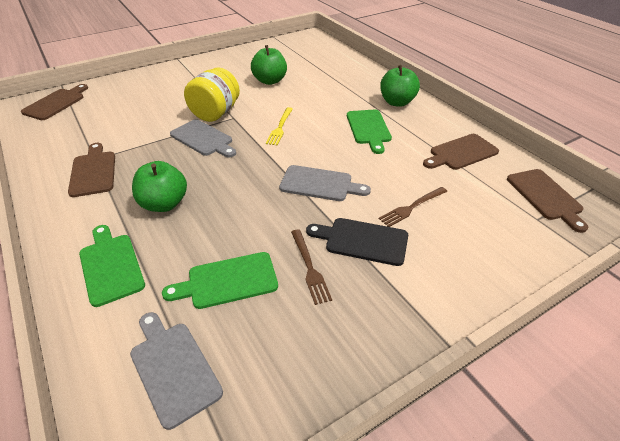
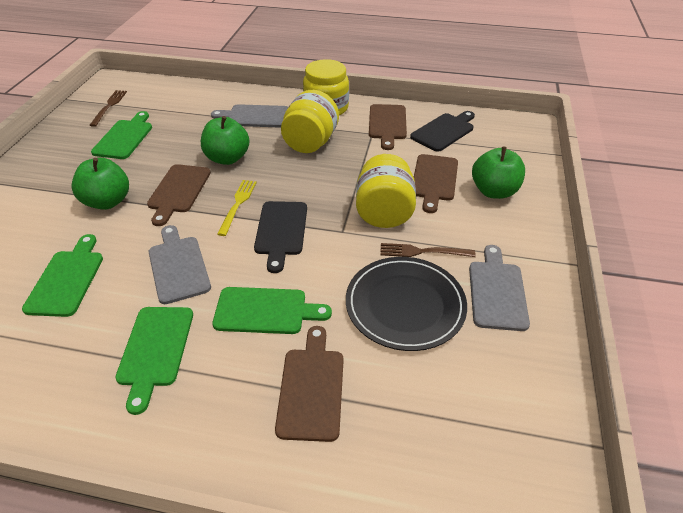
black cutting board: 1 -> 2
black plate: 0 -> 1
green cutting board: 3 -> 4
yellow jar: 1 -> 3

